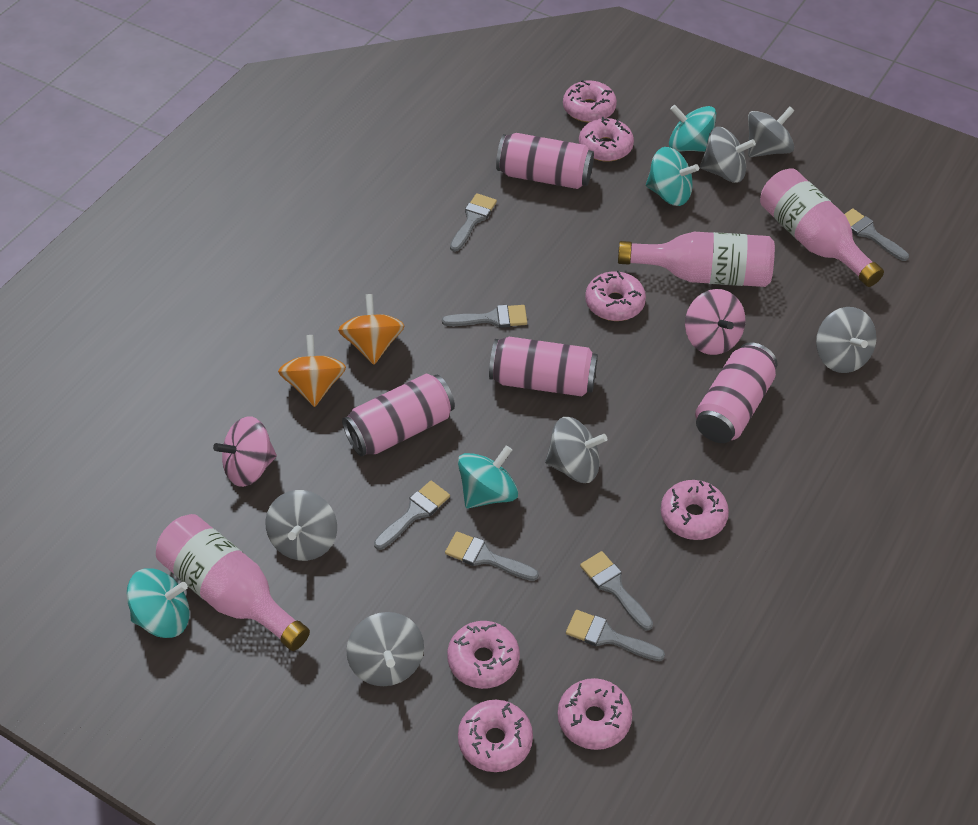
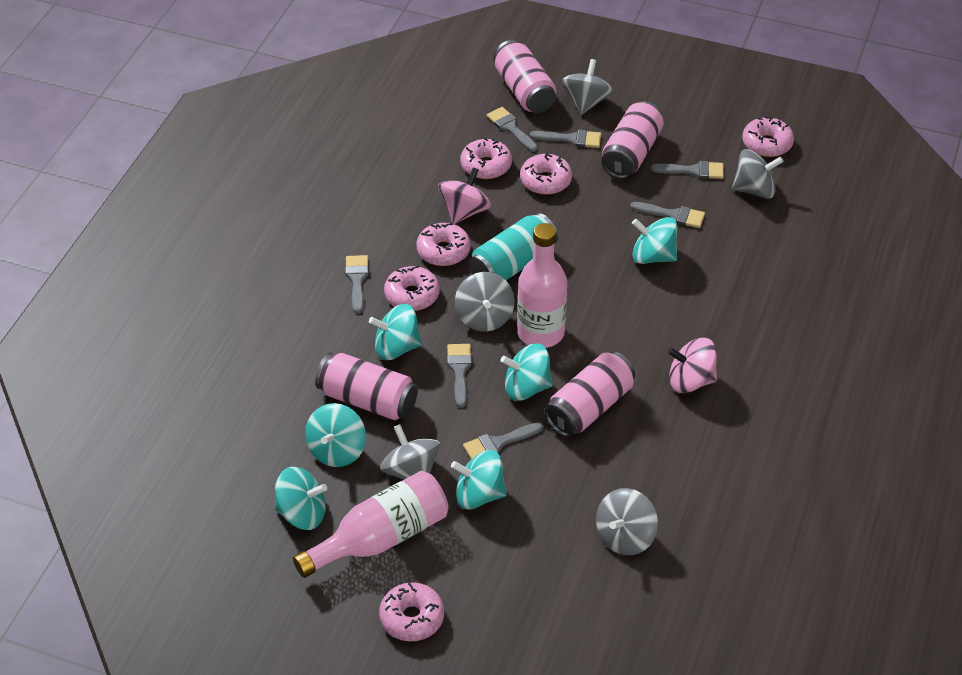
grey spinning top: 6 -> 5
orange spinning top: 2 -> 0
pink bottle: 3 -> 2
pink donut: 7 -> 6
turquoise can: 0 -> 1
turquoise spinning top: 4 -> 6

